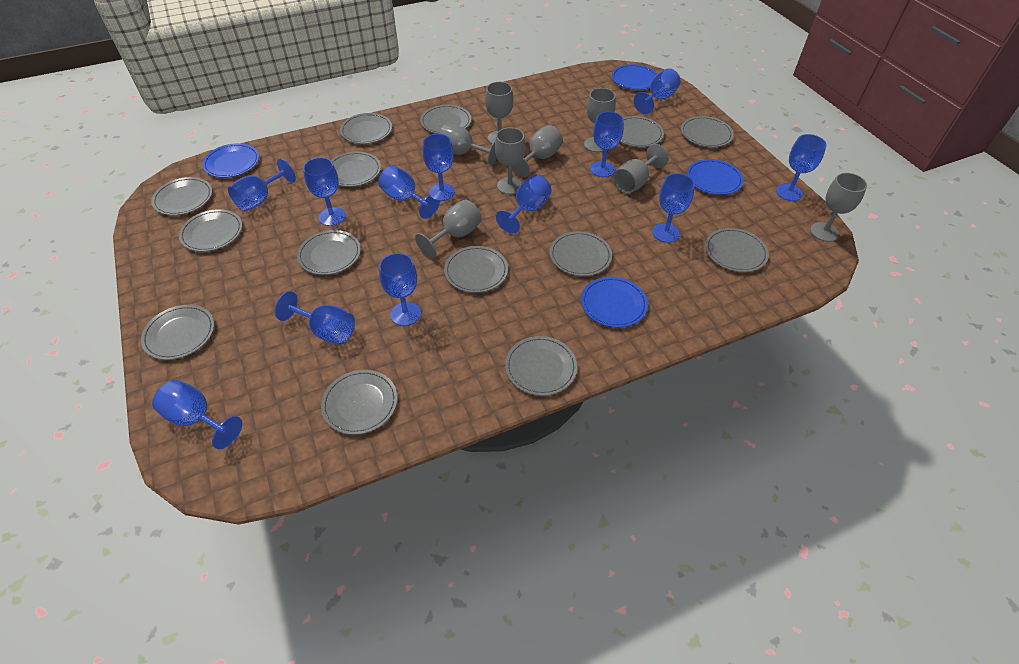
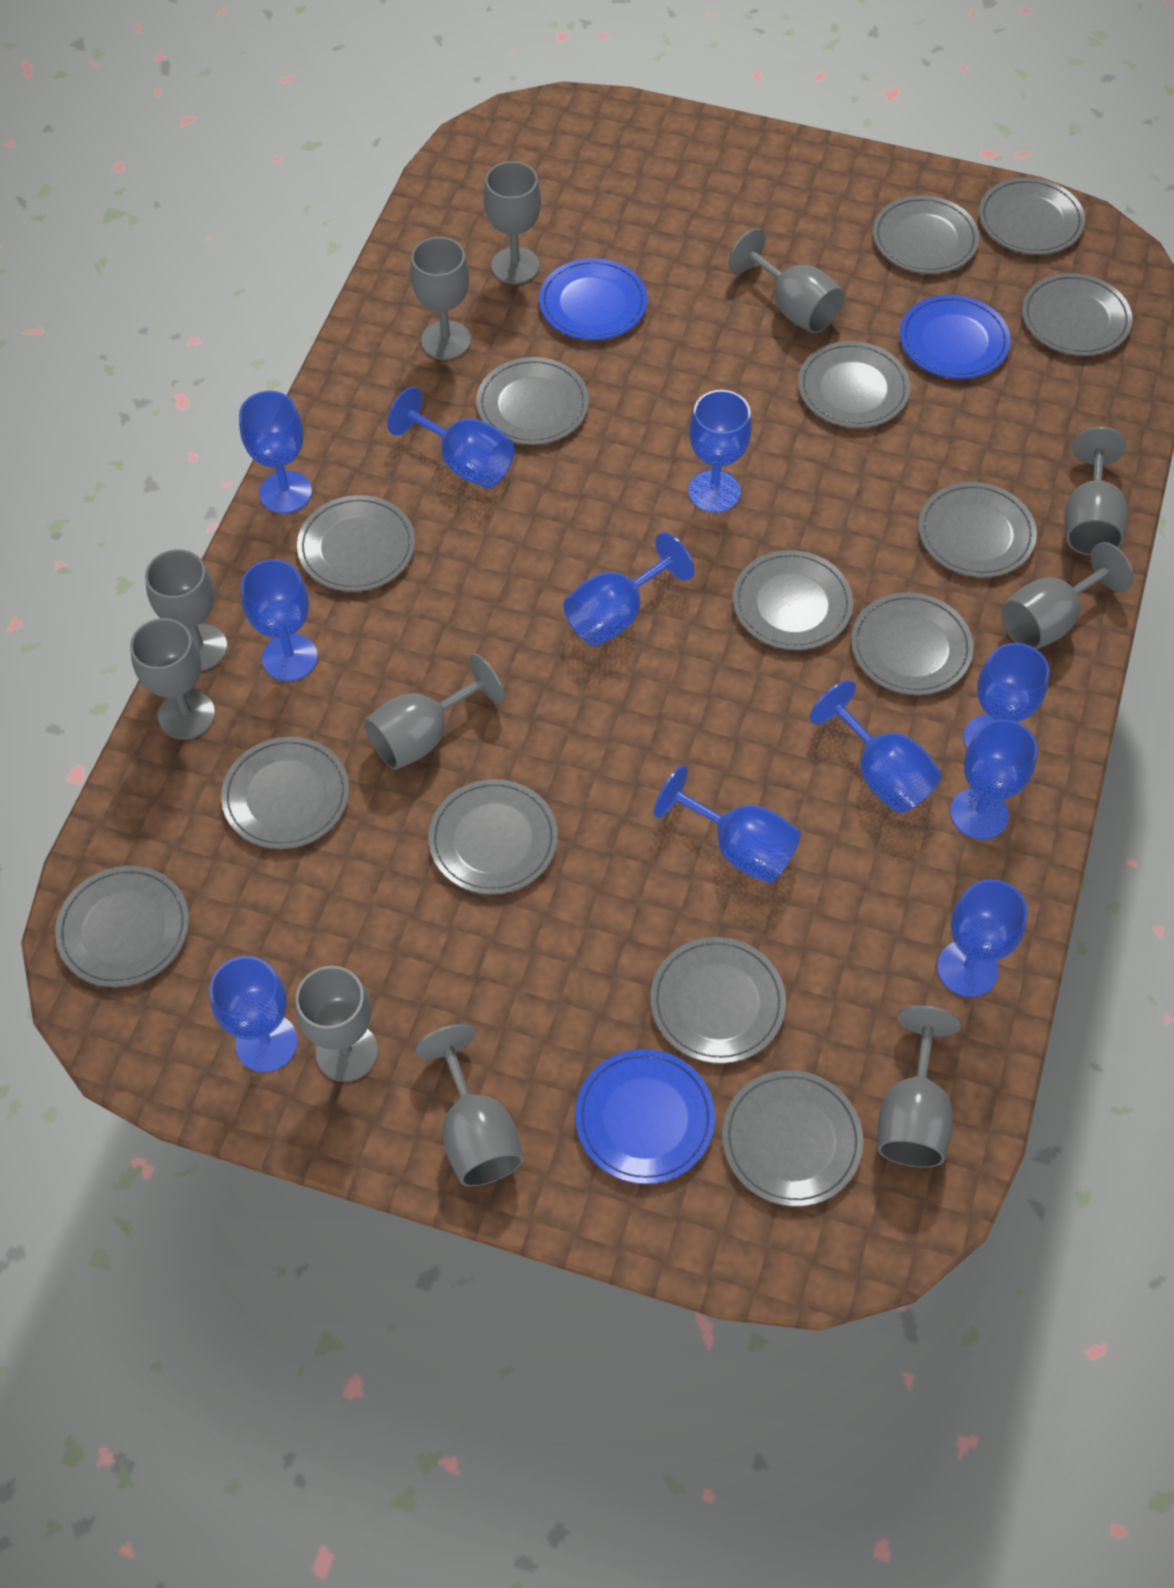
blue goblet: 12 -> 11
blue plate: 4 -> 3
grey goblet: 8 -> 11

